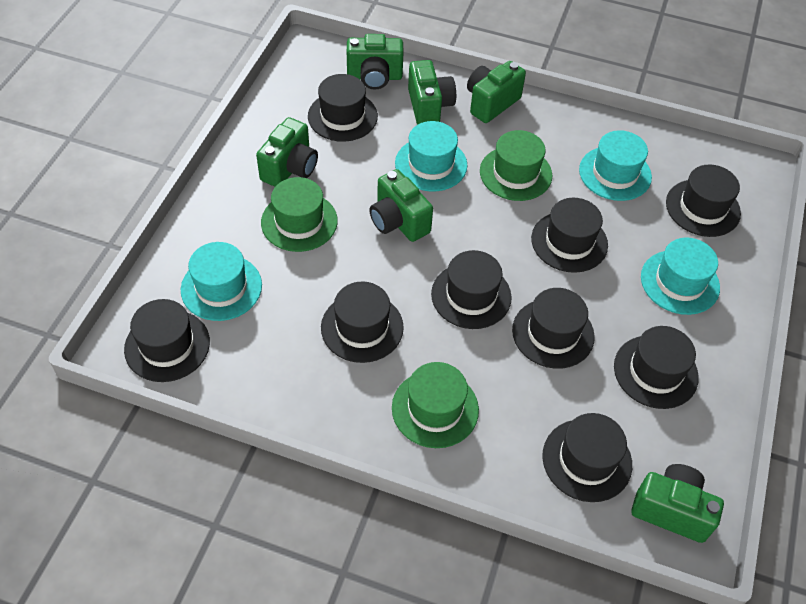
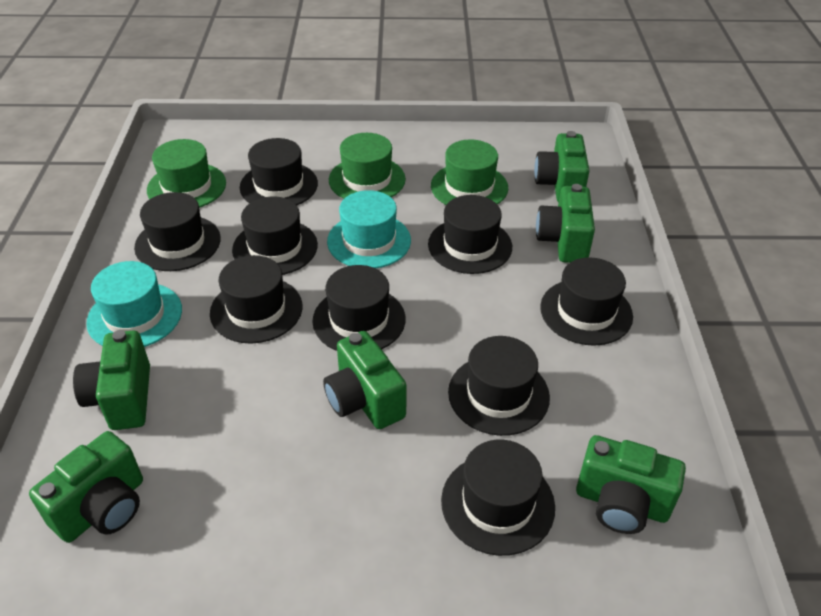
turquoise hat: 4 -> 2

